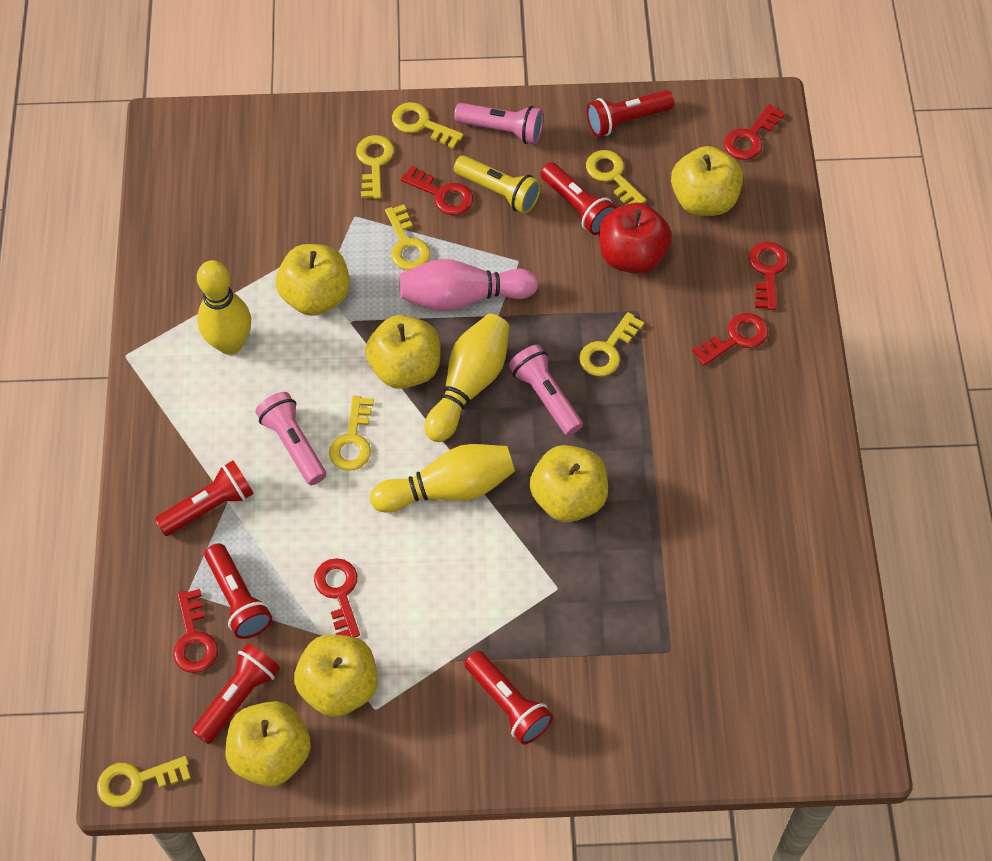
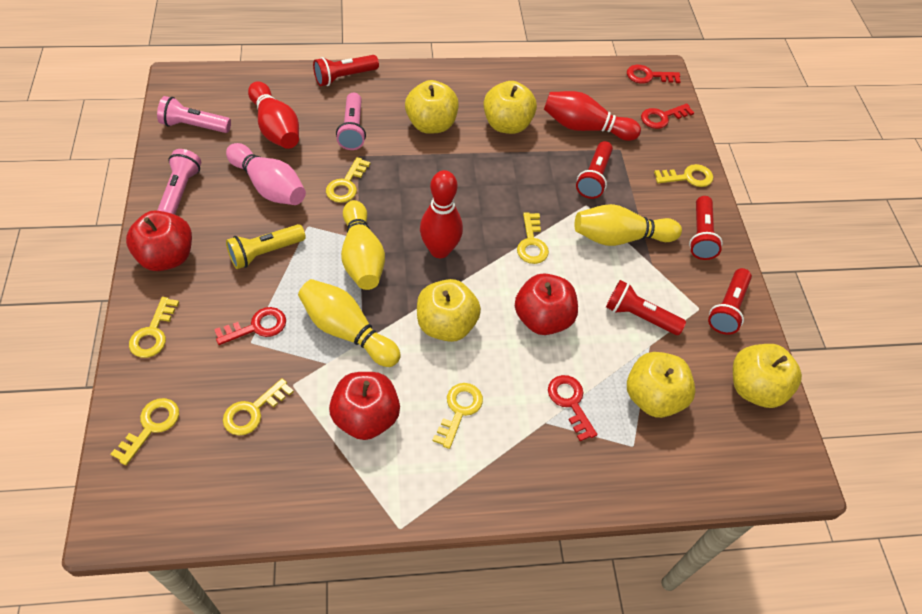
red apple: 1 -> 3
red bowling pin: 0 -> 3
red flashlight: 6 -> 5
red key: 6 -> 4
yellow apple: 6 -> 5

